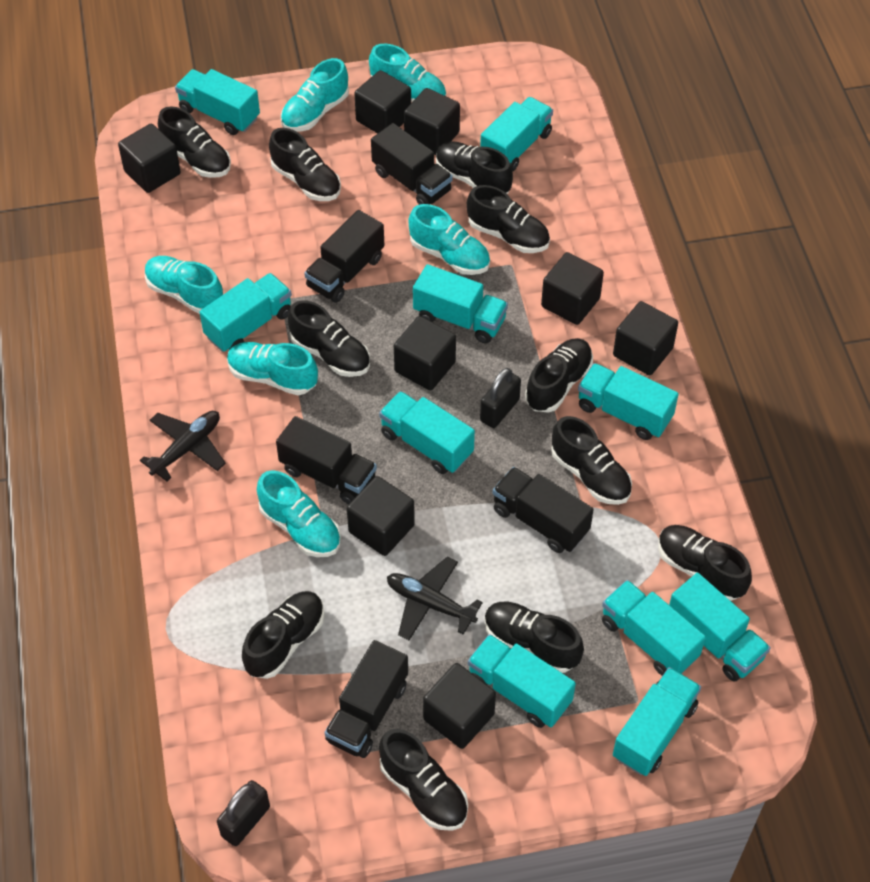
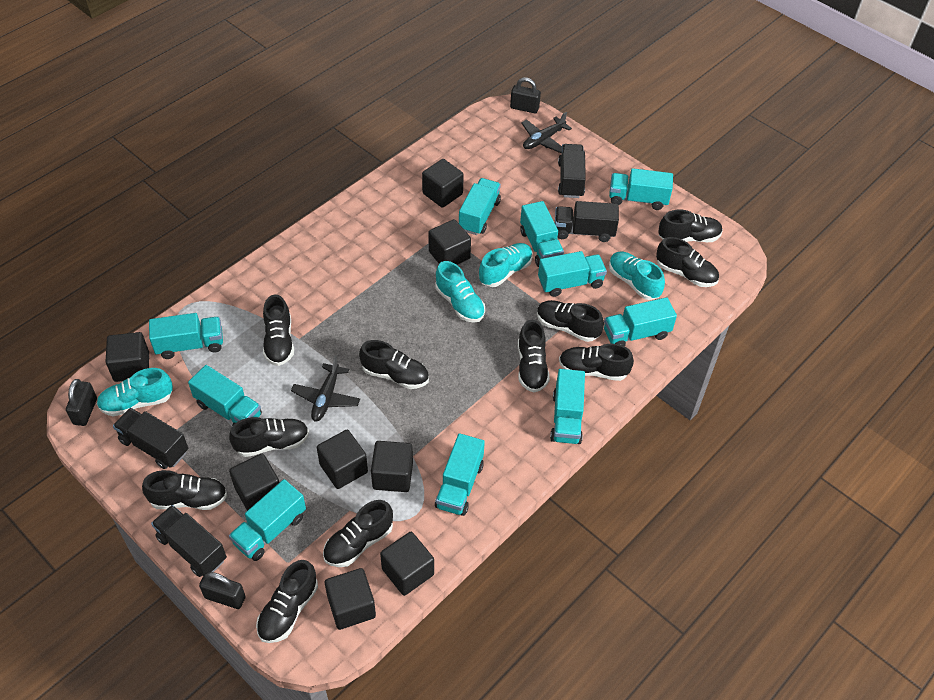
black padlock: 2 -> 3
black truck: 5 -> 4
turquoise shoe: 6 -> 4

